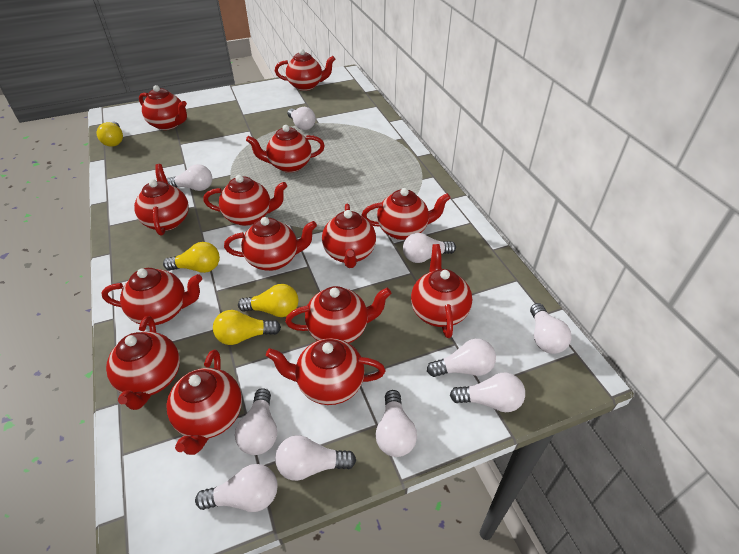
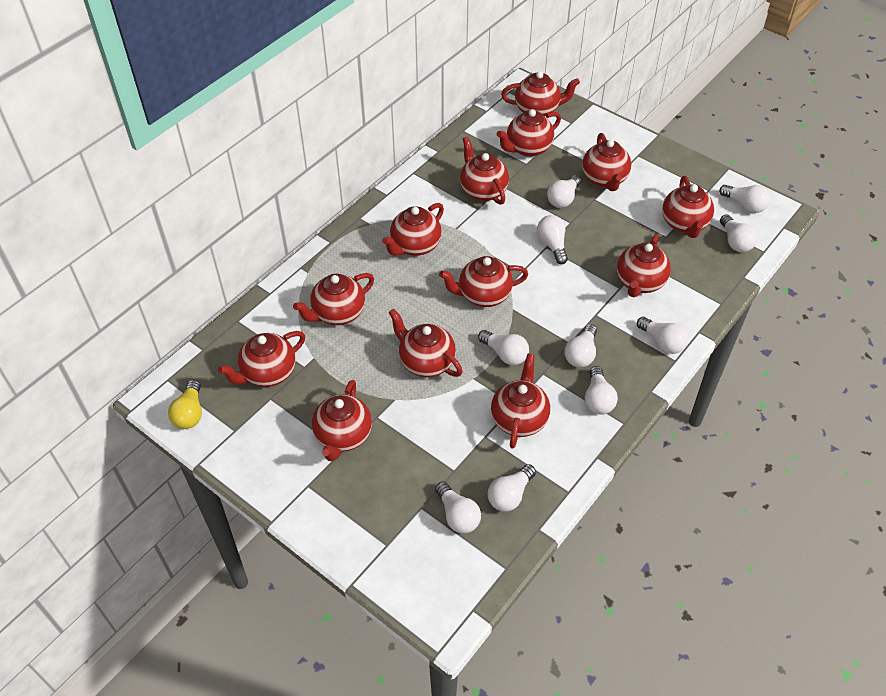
red teapot: 14 -> 13
yellow light bulb: 4 -> 1

